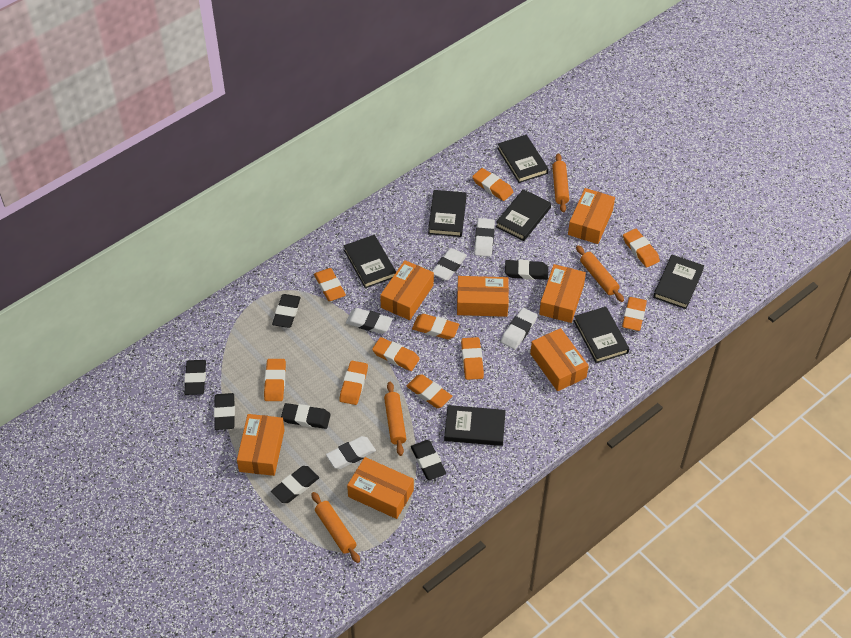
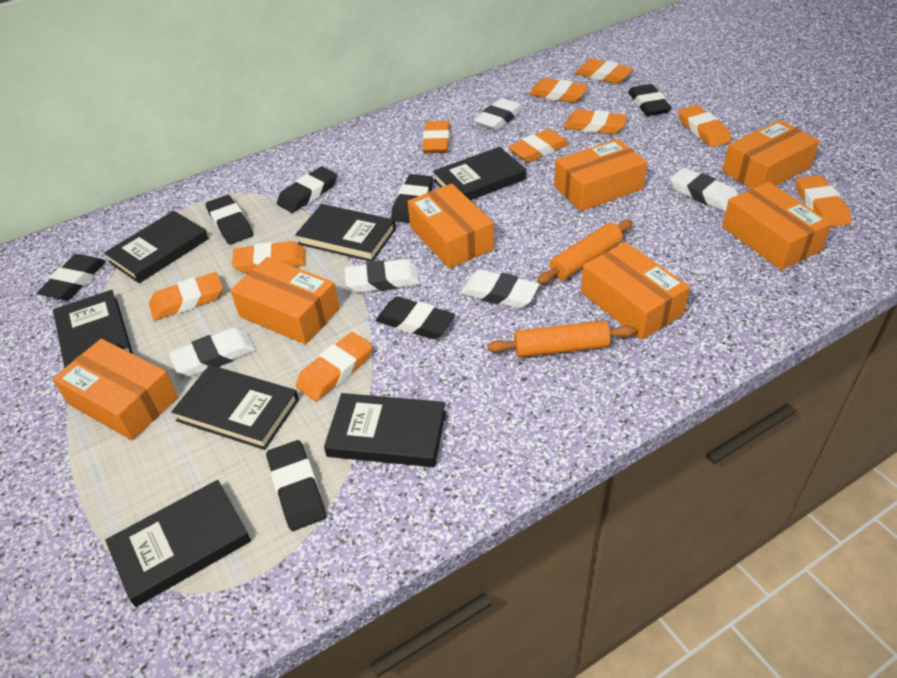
orange rolling pin: 4 -> 2

